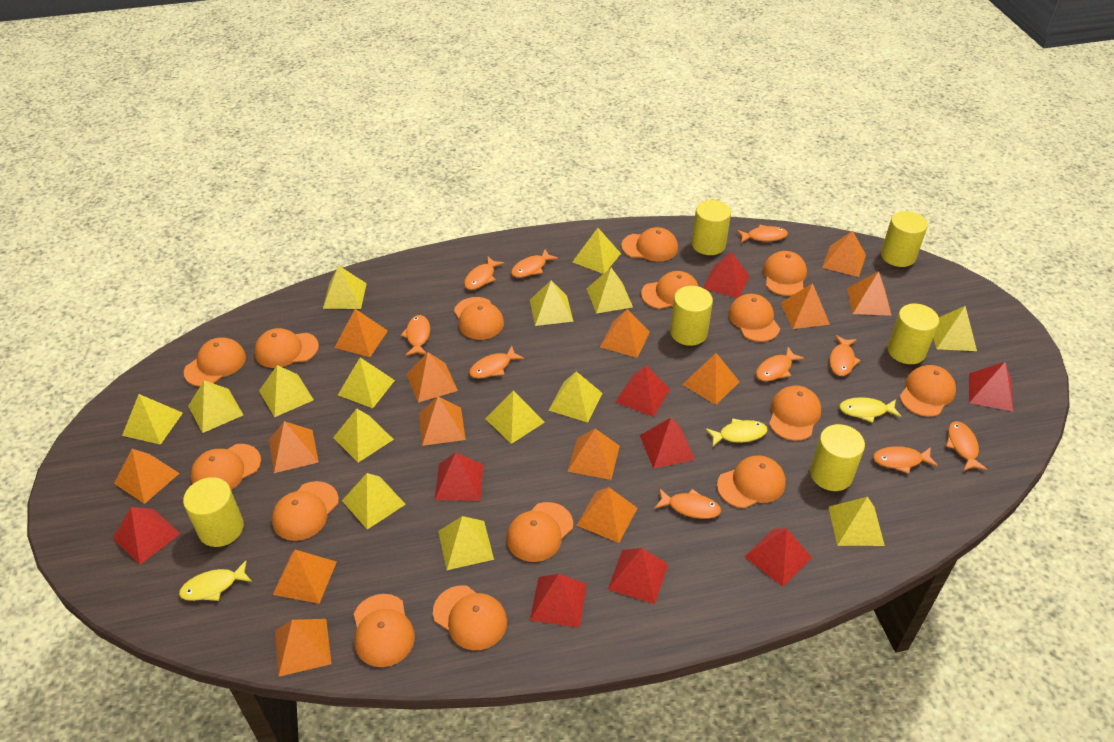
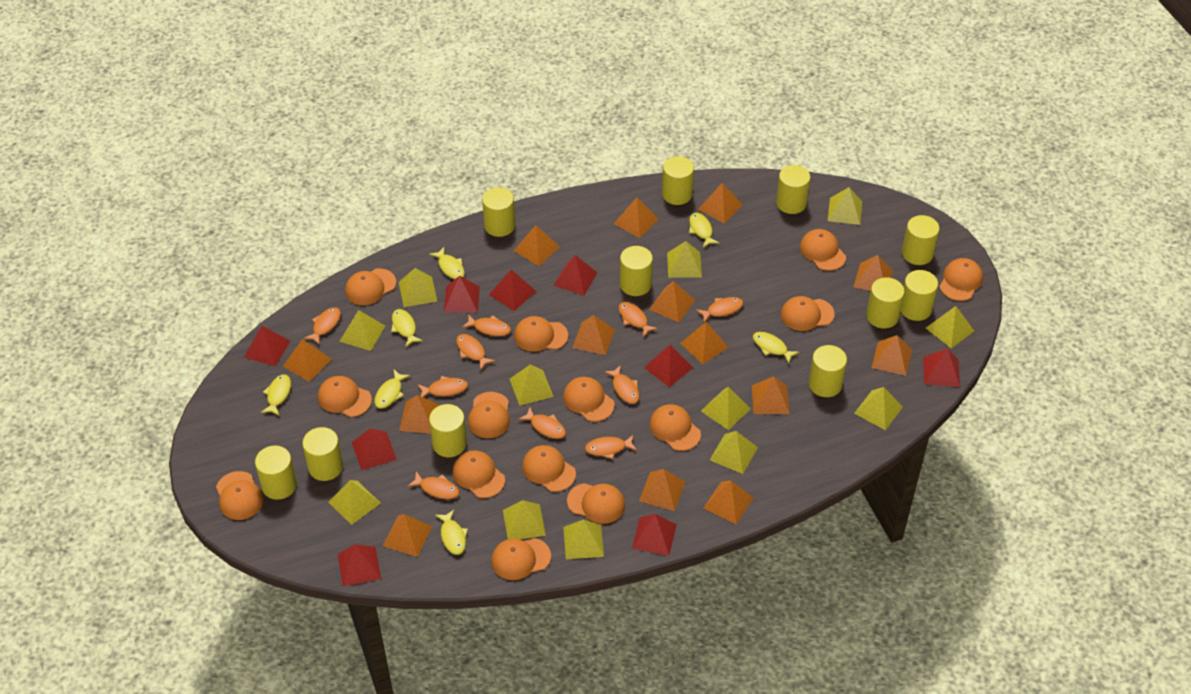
orange cap: 15 -> 14
yellow cylinder: 6 -> 11
yellow fish: 3 -> 7
yellow pyramid: 15 -> 12

